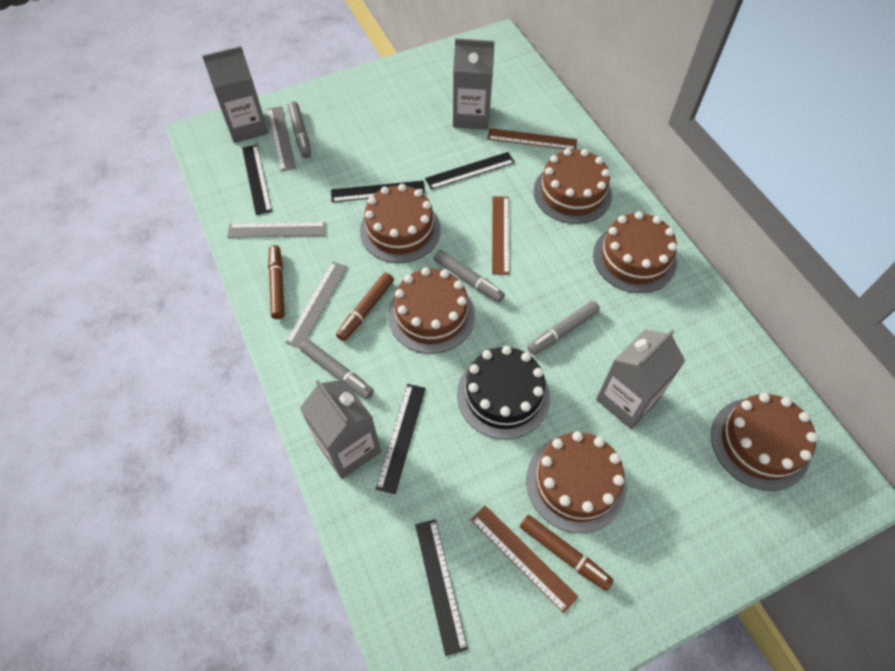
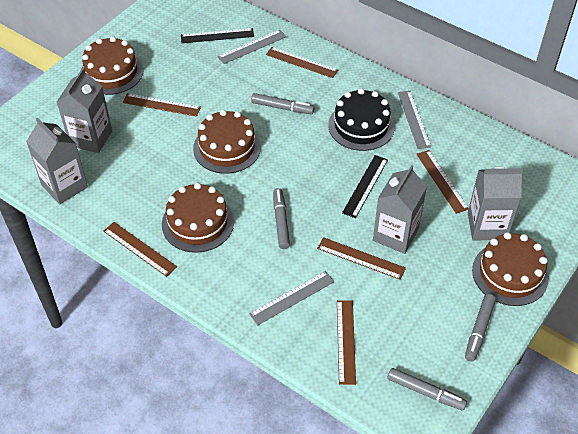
black ruler: 5 -> 2
brown cake: 6 -> 4
brown marker: 3 -> 0
brown ruler: 3 -> 6

